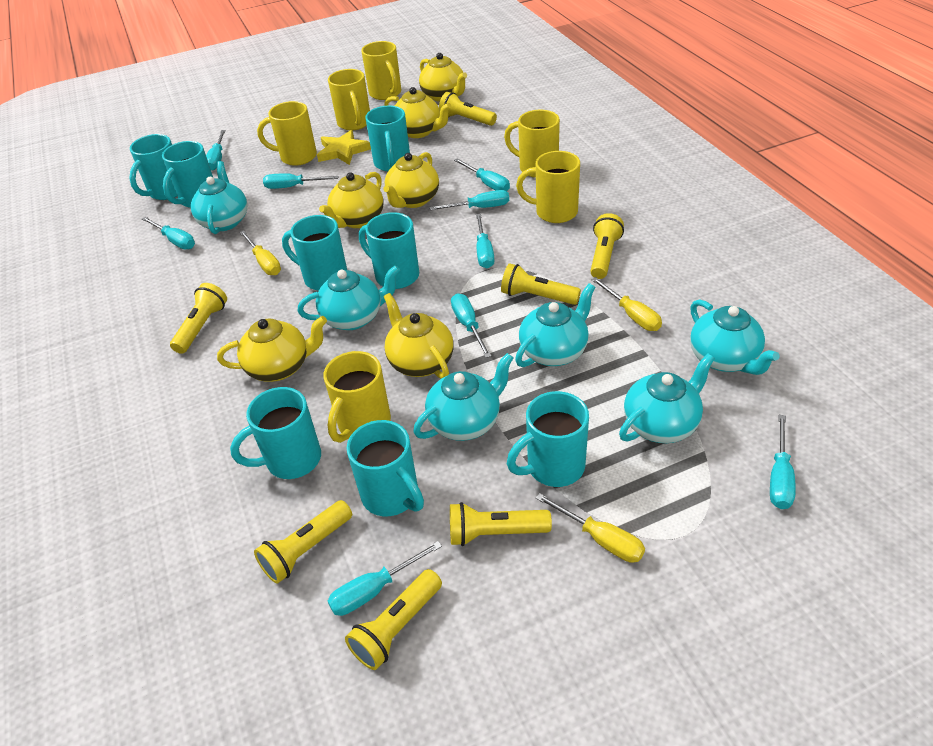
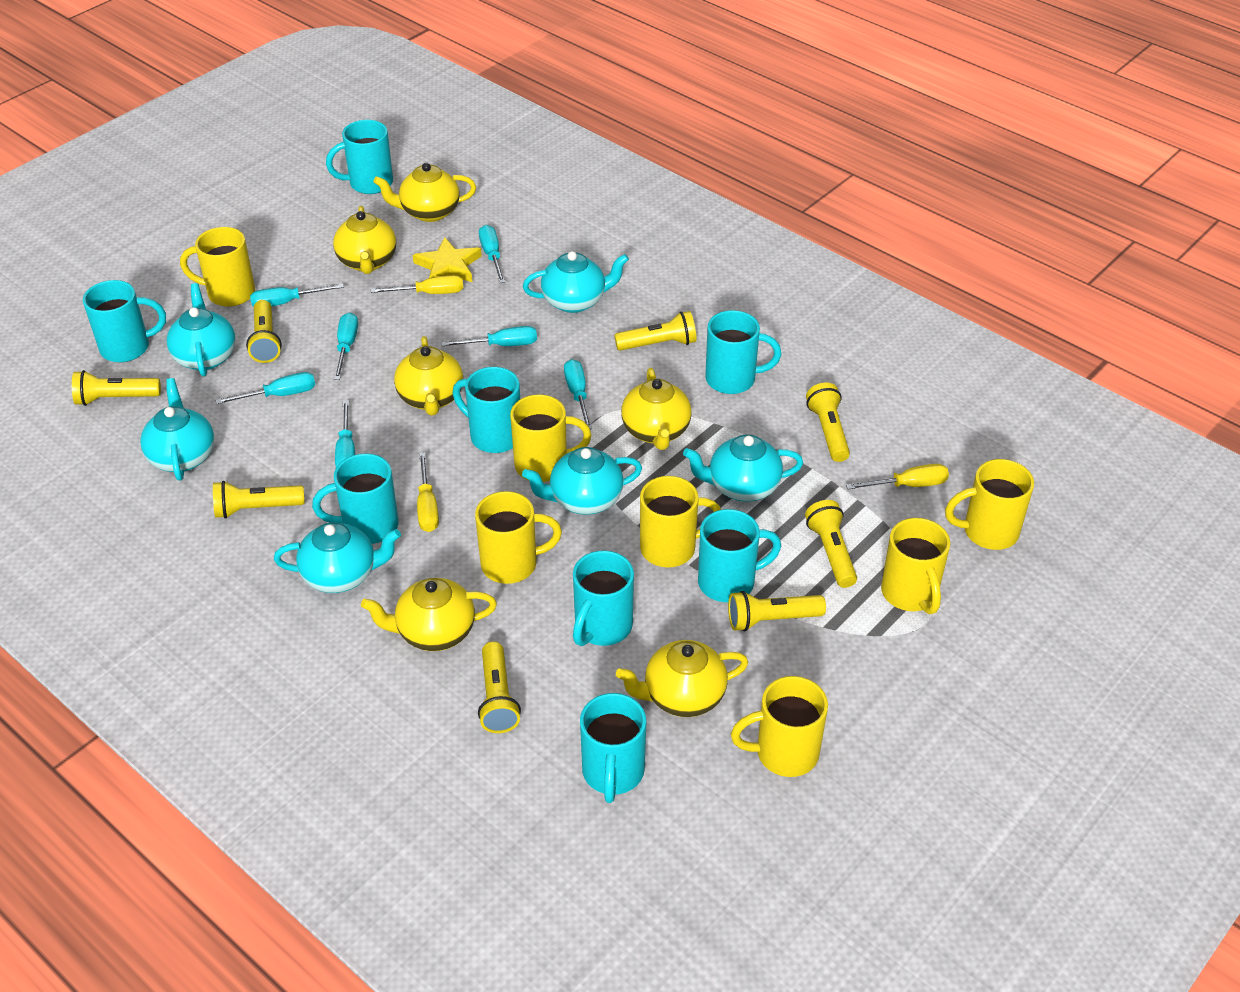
turquoise screwdriver: 9 -> 7
yellow flashlight: 7 -> 8
yellow mug: 6 -> 7

